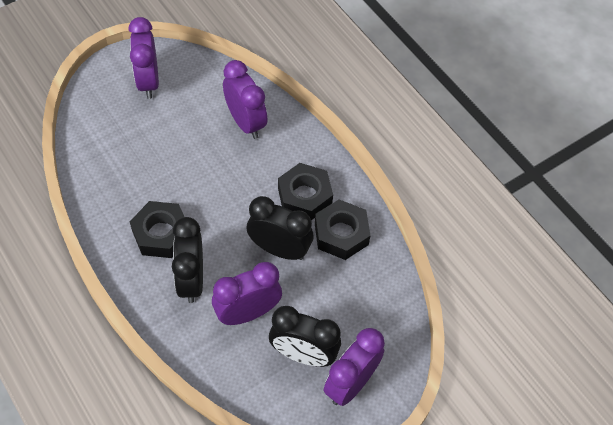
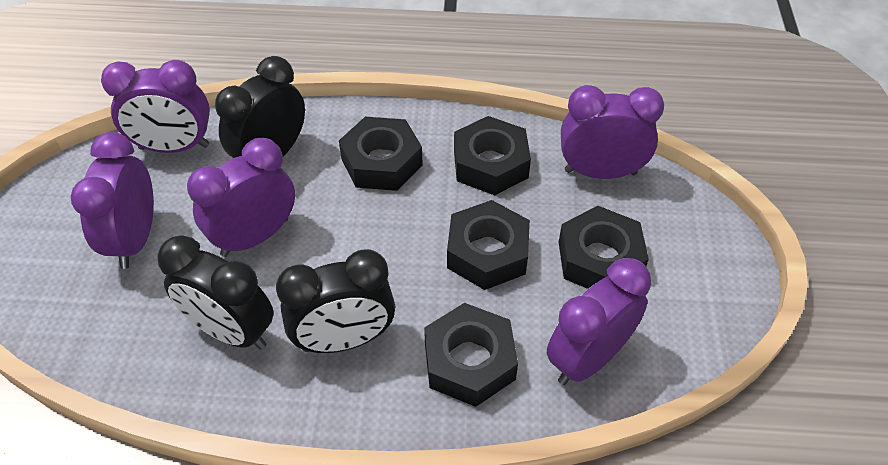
black nut: 3 -> 5
purple clock: 4 -> 5

